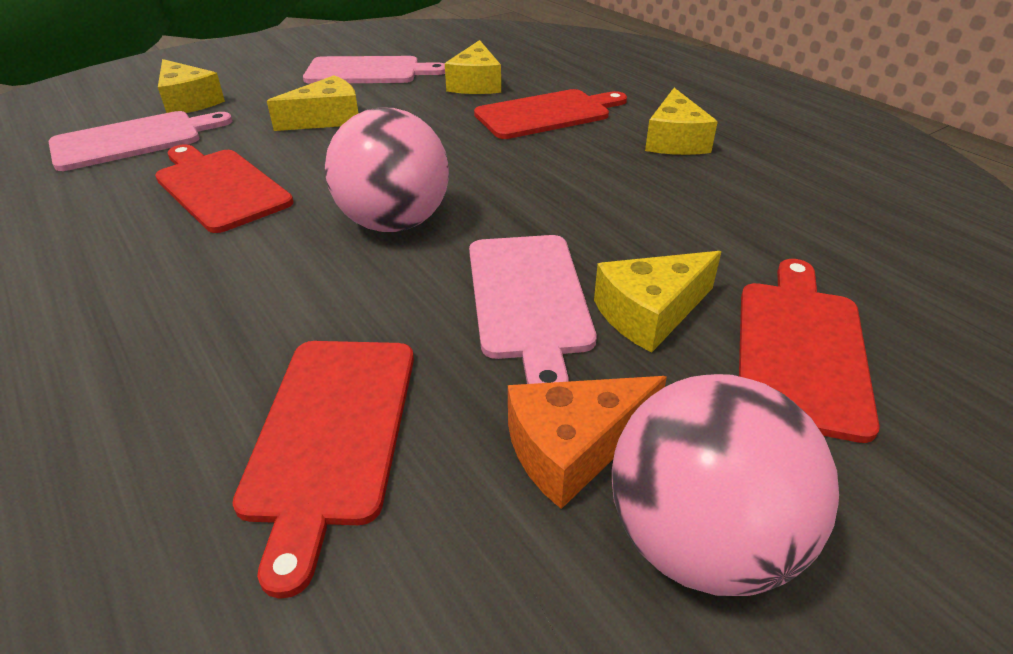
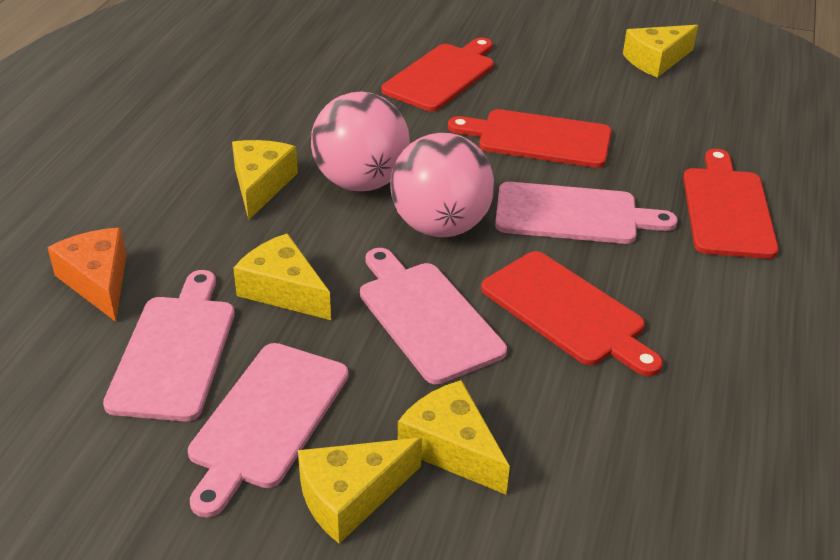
pink cutting board: 3 -> 4

